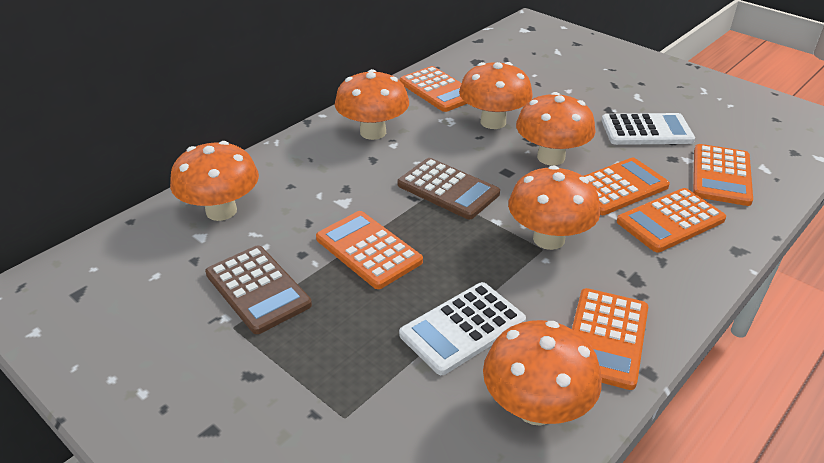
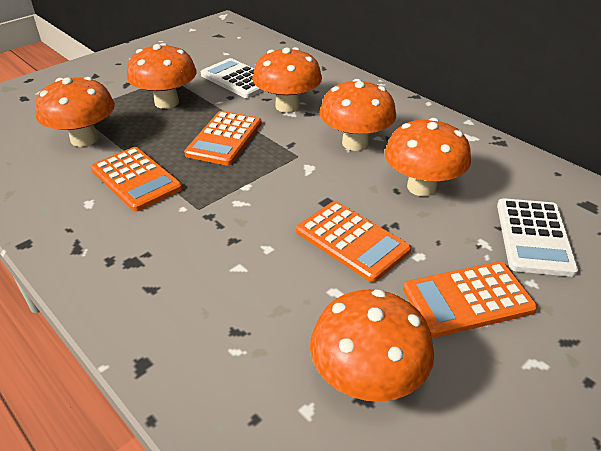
brown calculator: 2 -> 0
orange calculator: 6 -> 4

